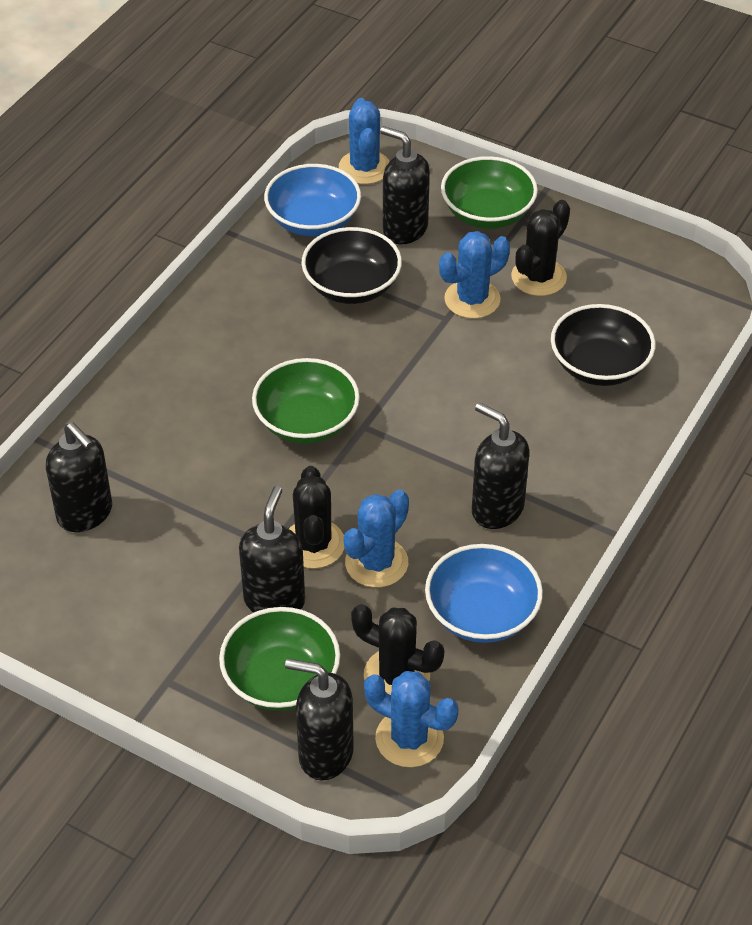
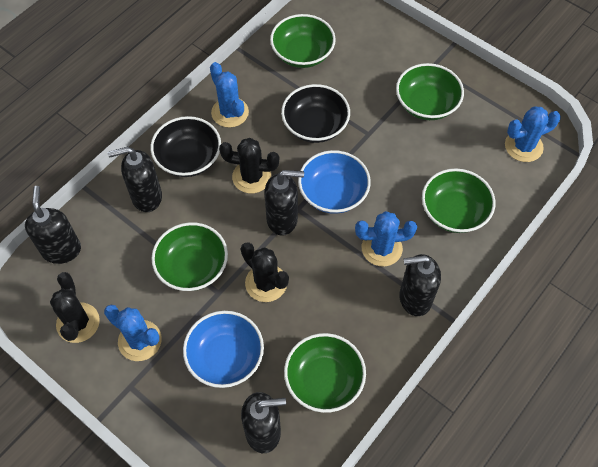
green bowl: 3 -> 5

